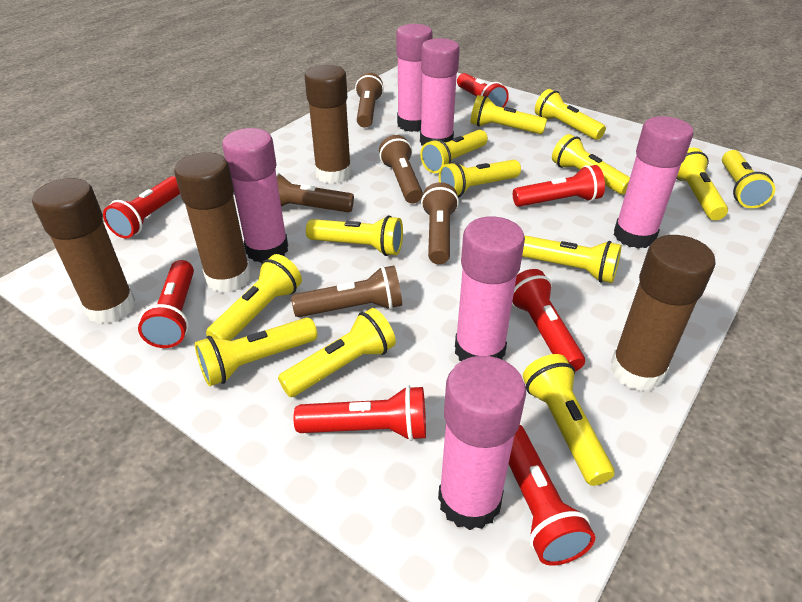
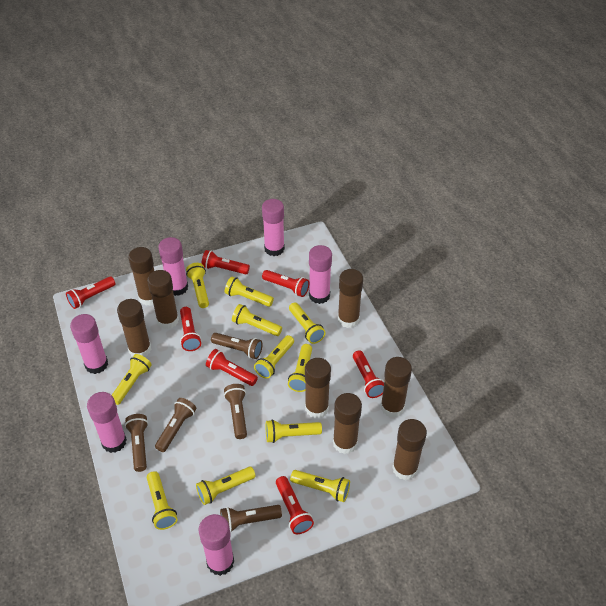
brown glue stick: 4 -> 8
yellow flashlight: 13 -> 11

